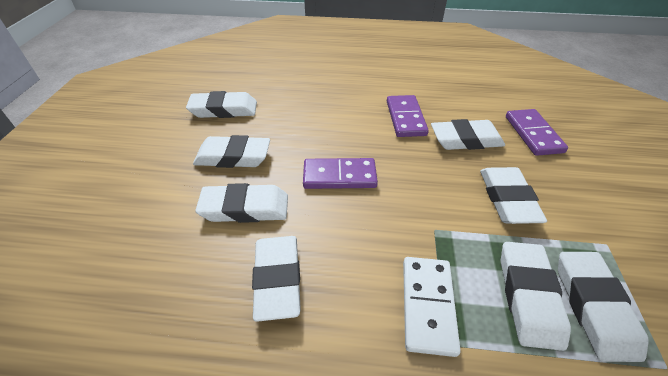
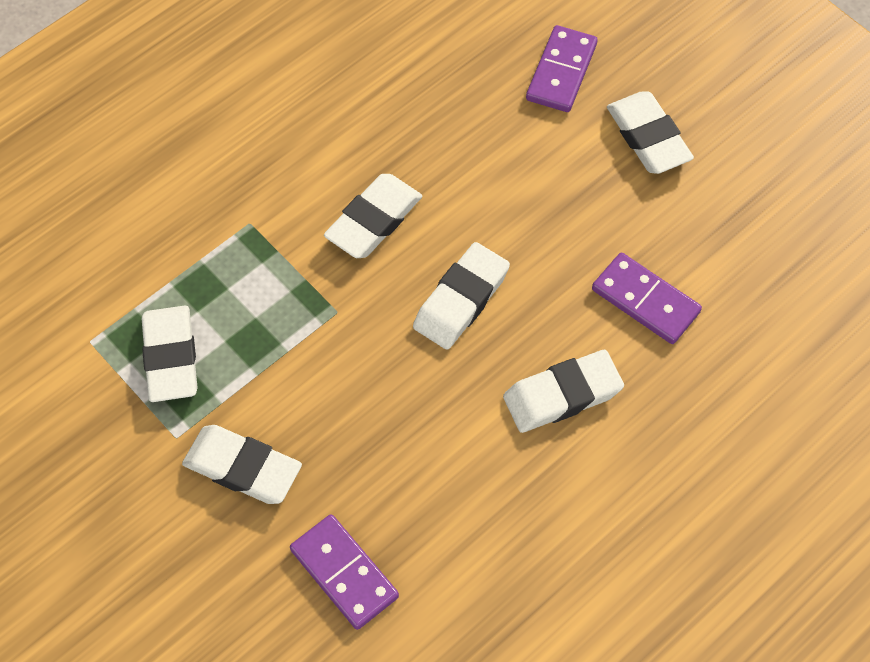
white domino: 1 -> 0
white eraser: 8 -> 6

